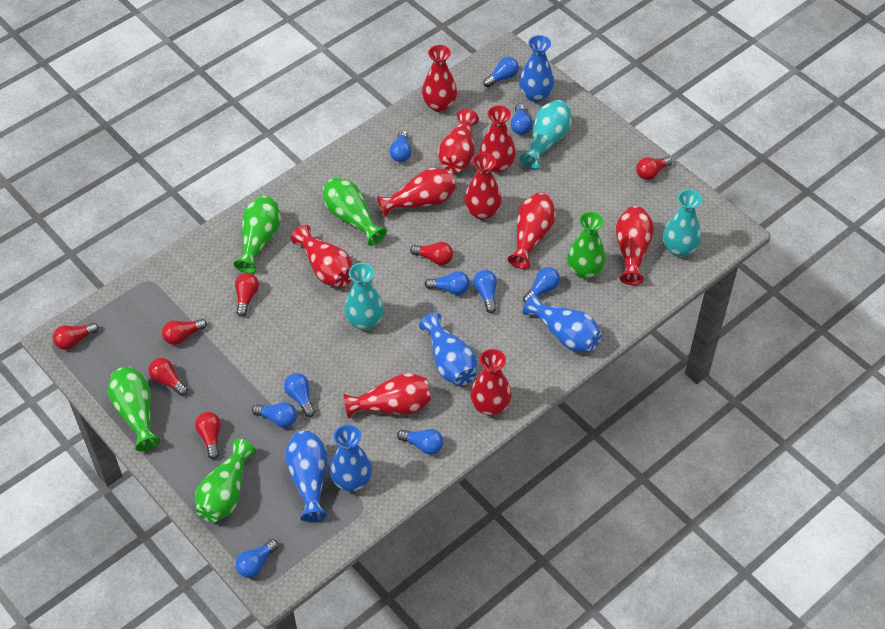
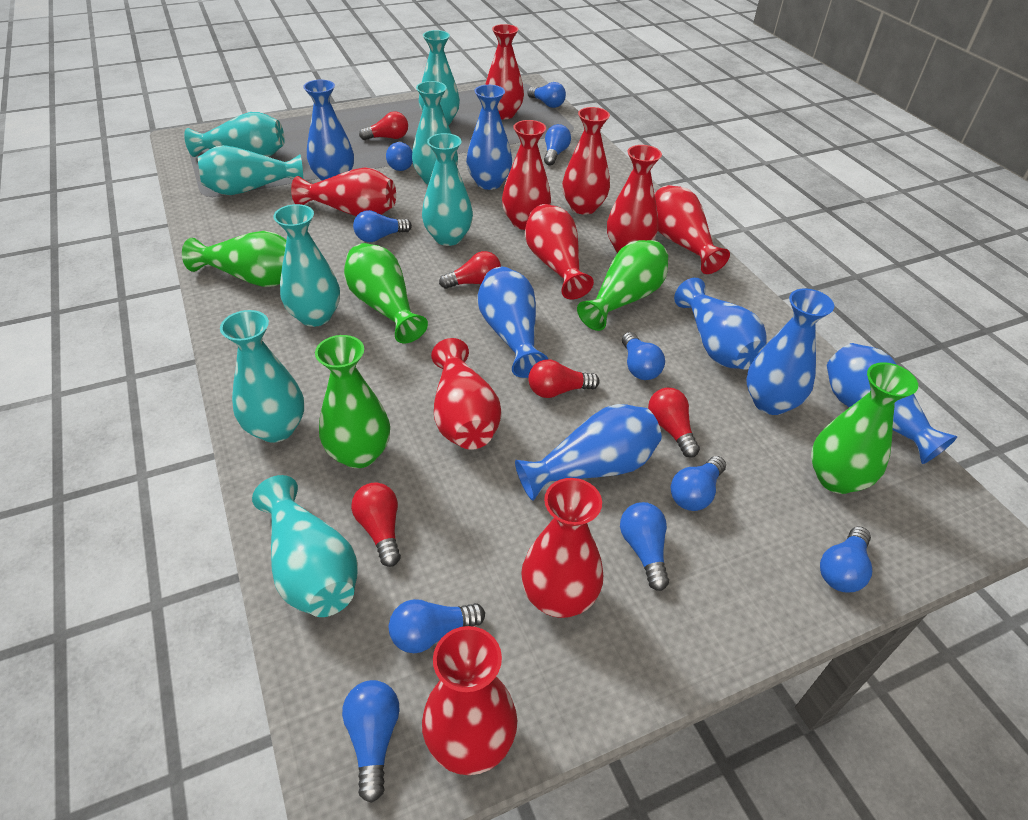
blue vase: 5 -> 7
red light bulb: 7 -> 5
turquoise vase: 3 -> 8

